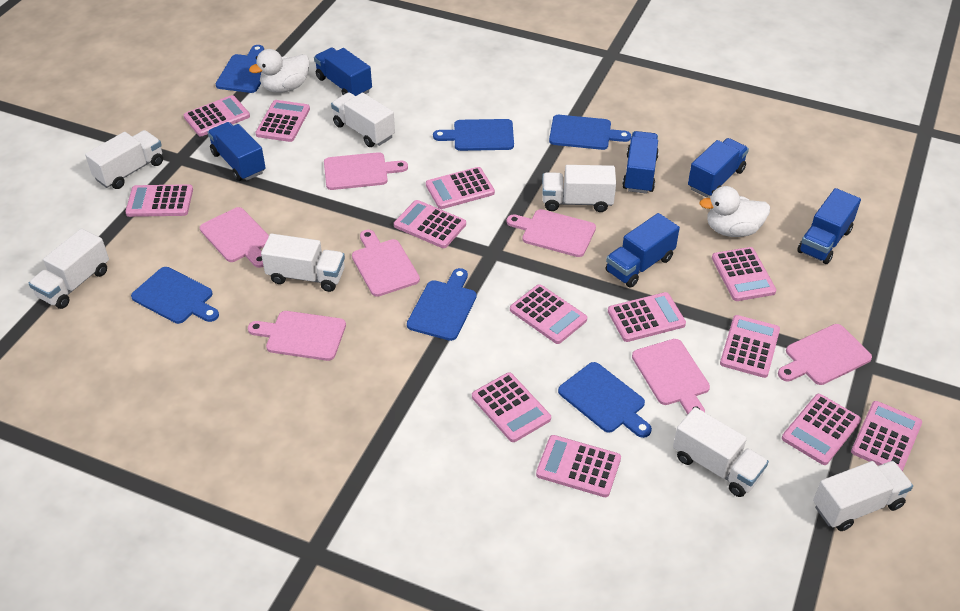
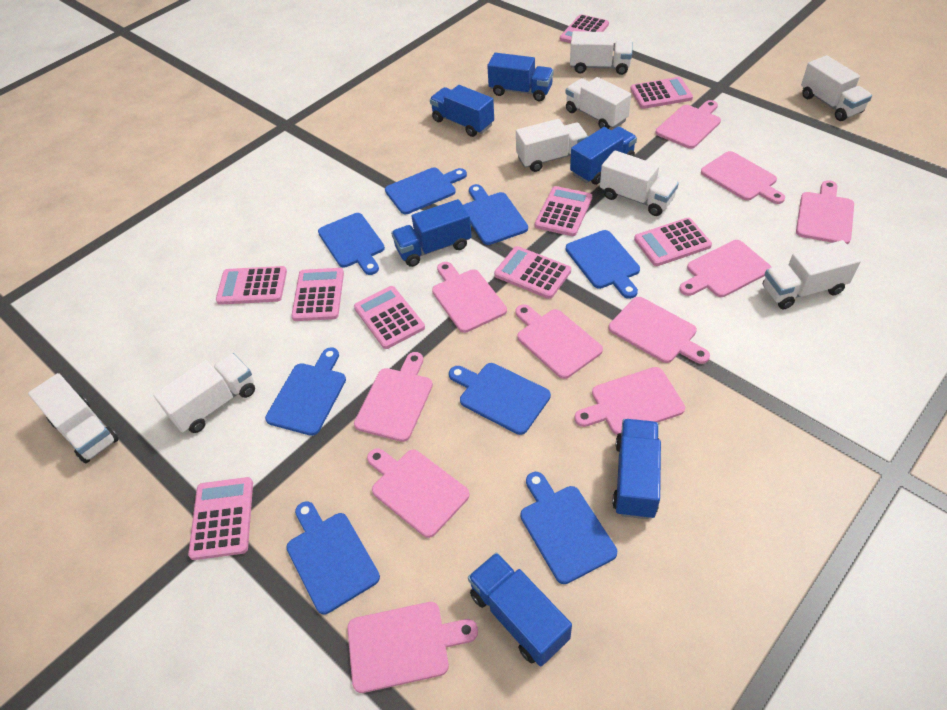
blue cutting board: 6 -> 8
pink calculator: 13 -> 9
pink cutting board: 7 -> 11
white duck: 2 -> 0
white truck: 7 -> 8

